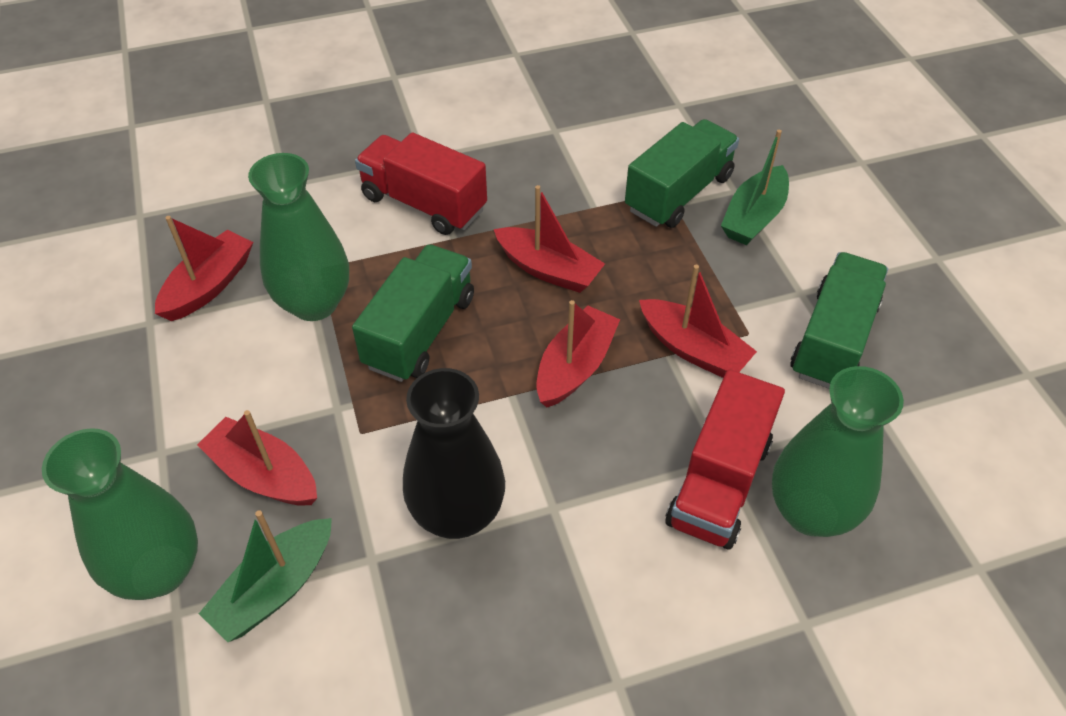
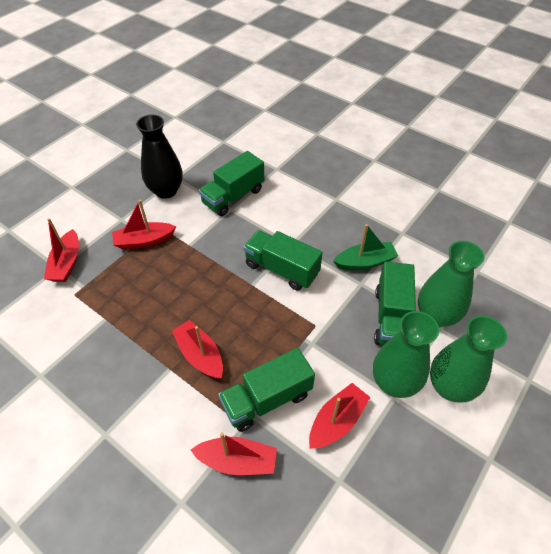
green boat: 2 -> 1
green truck: 3 -> 4
red truck: 2 -> 0

